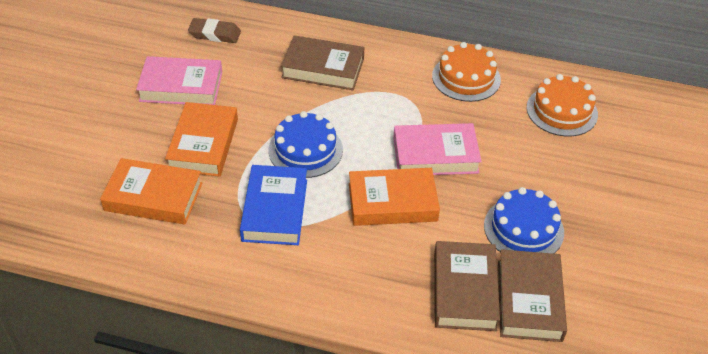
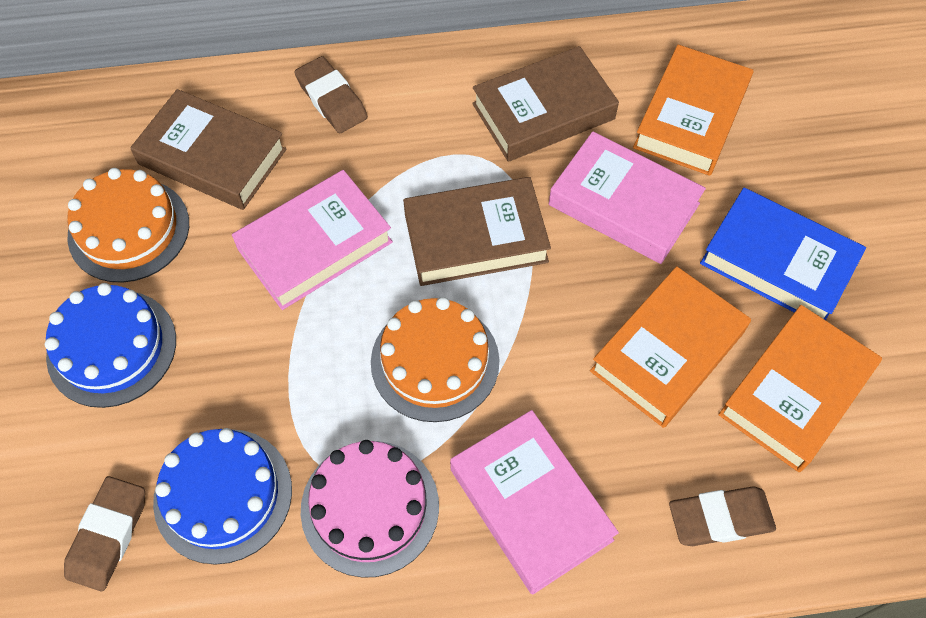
brown eraser: 1 -> 3
pink book: 2 -> 3
pink cake: 0 -> 1

